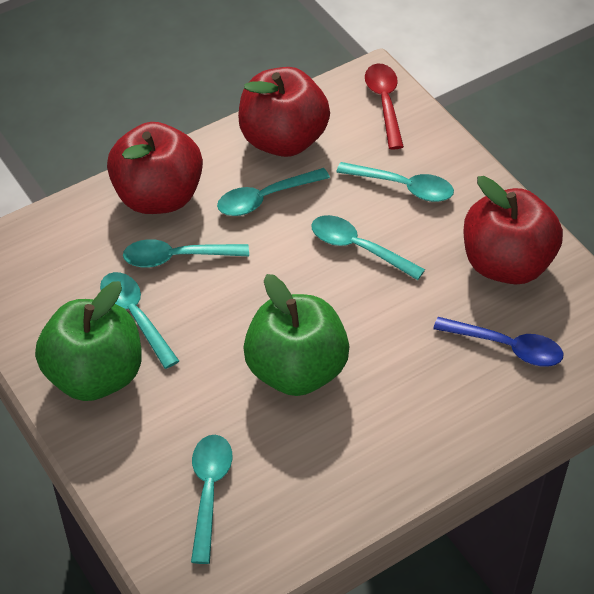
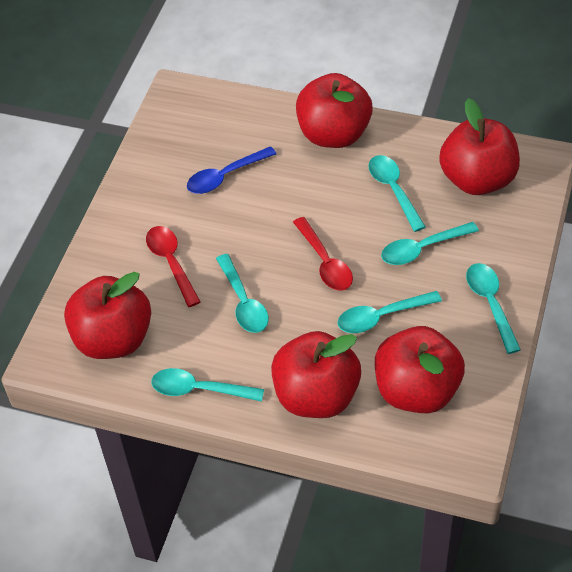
green apple: 2 -> 0
red apple: 3 -> 5
red spoon: 1 -> 2

